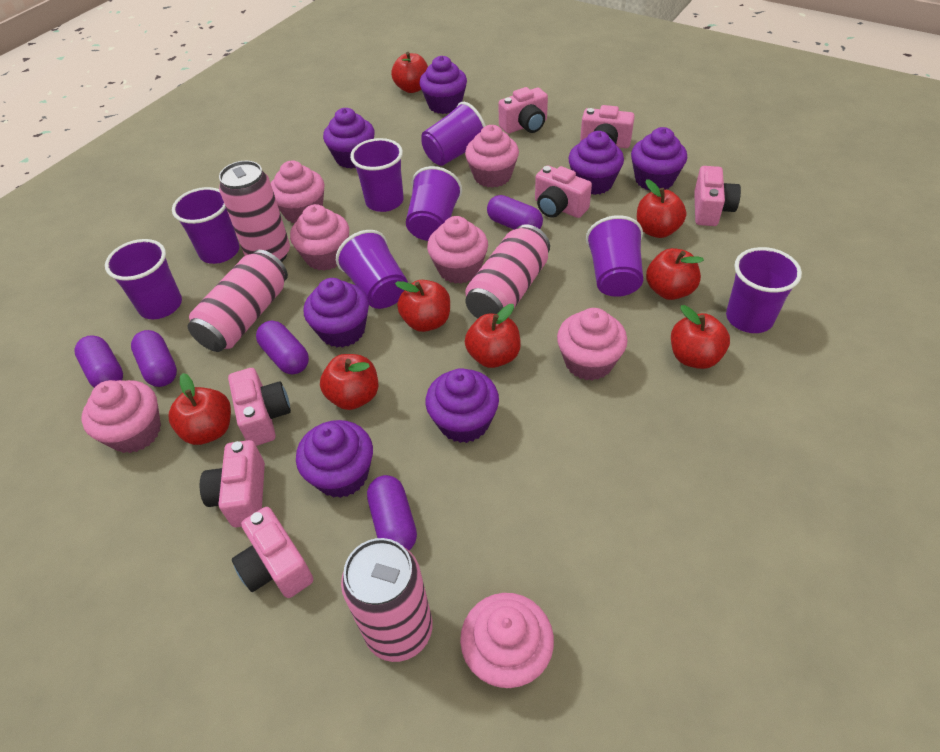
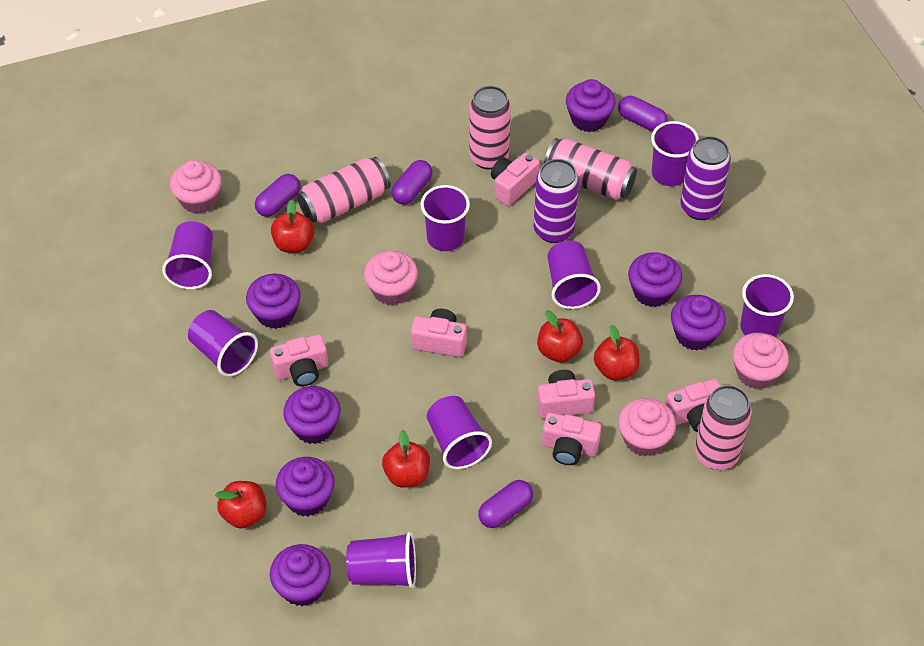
pink camera: 7 -> 6
pink cupcake: 7 -> 4
purple can: 0 -> 2
purple capsule: 5 -> 4
red apple: 8 -> 5

